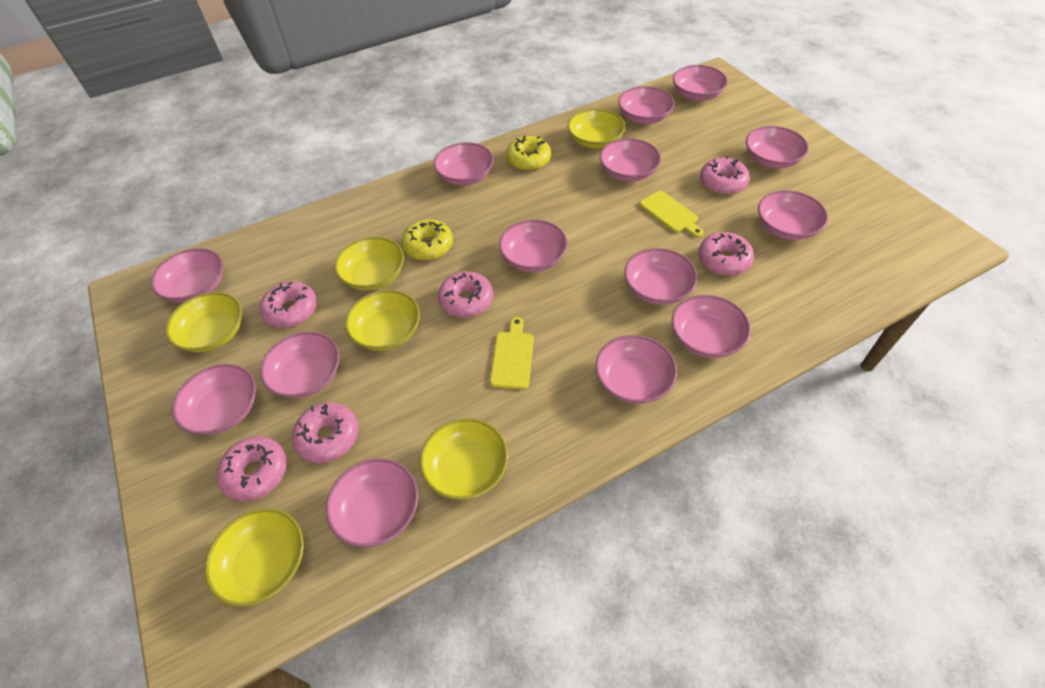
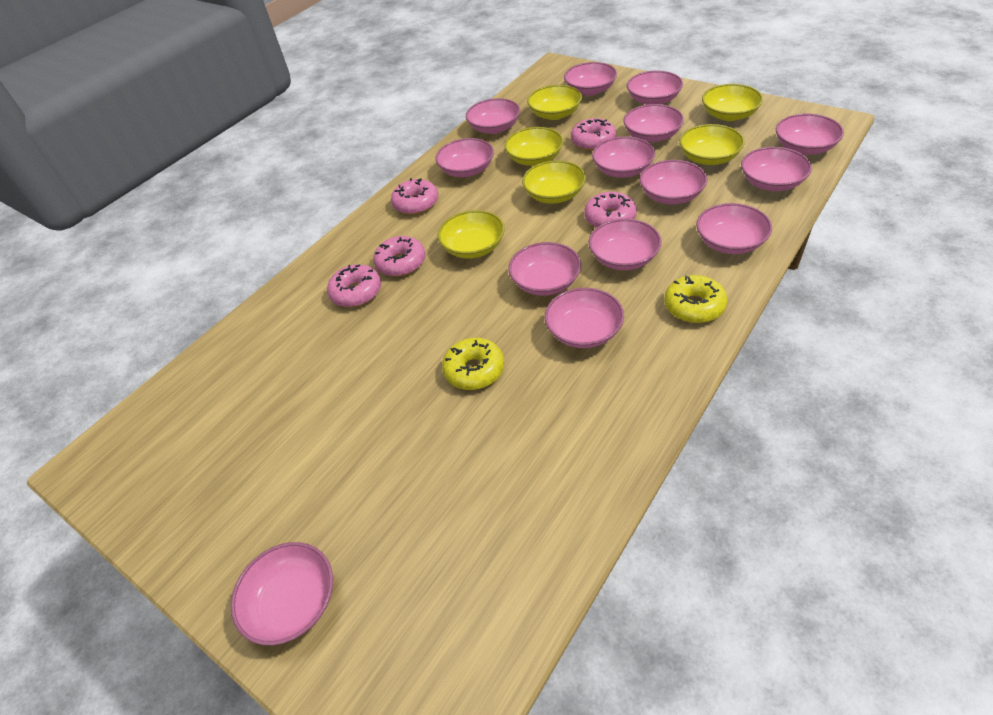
pink donut: 6 -> 5
yellow cutting board: 2 -> 0

